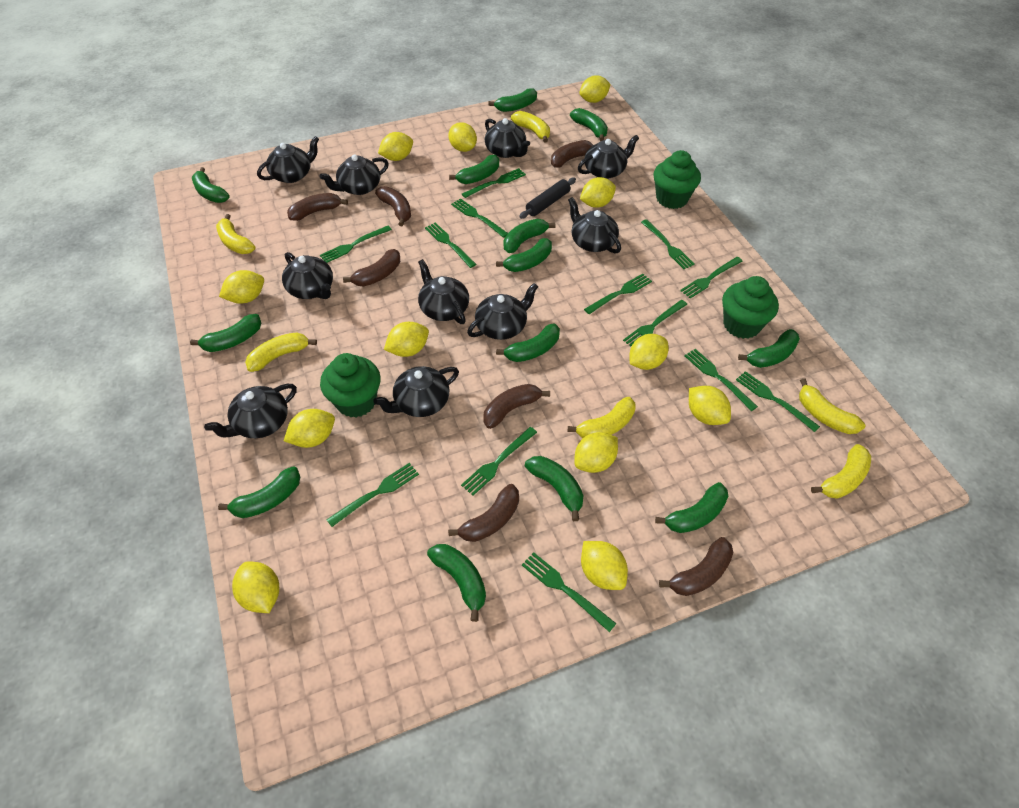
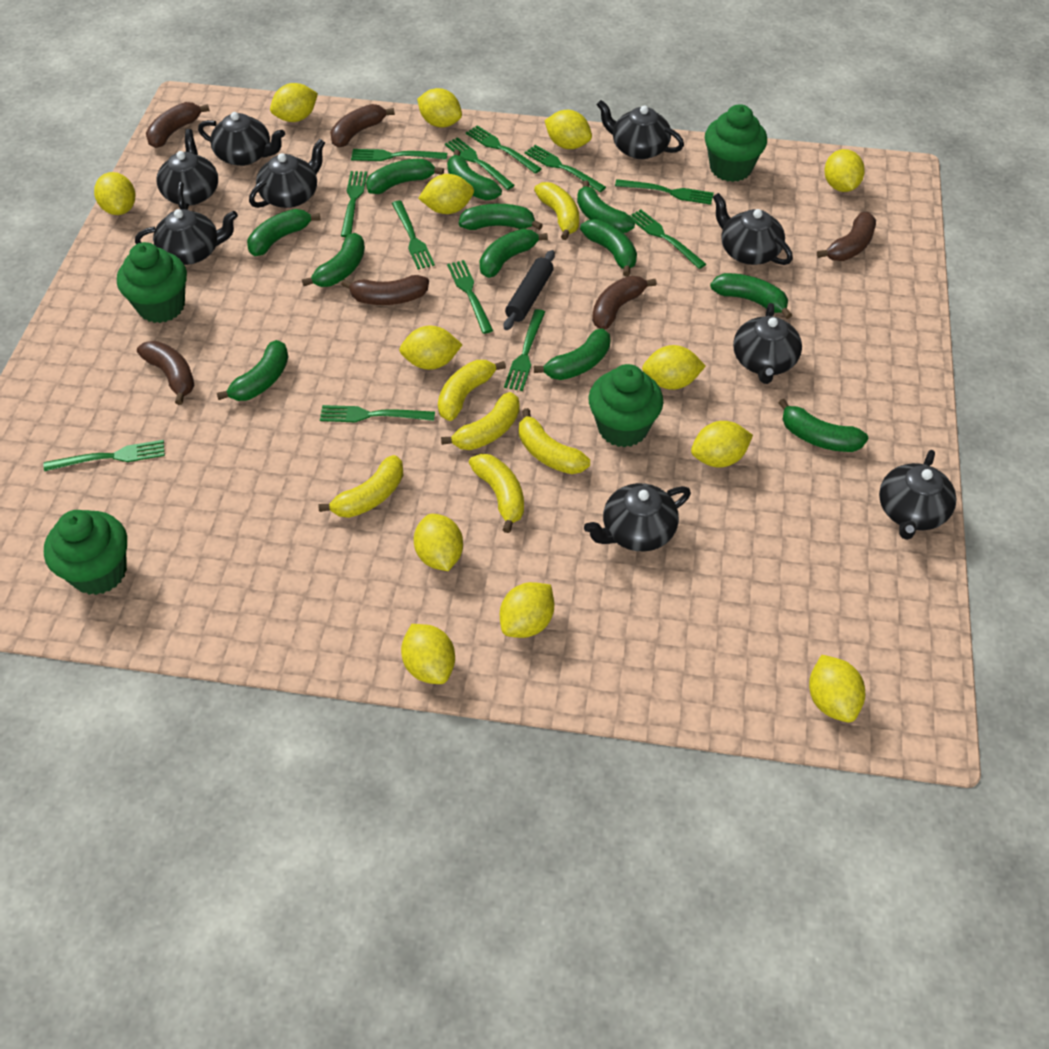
black teapot: 10 -> 9
brown banana: 7 -> 6
green banana: 13 -> 12
green cupcake: 3 -> 4
green fork: 13 -> 12
yellow lemon: 12 -> 13

